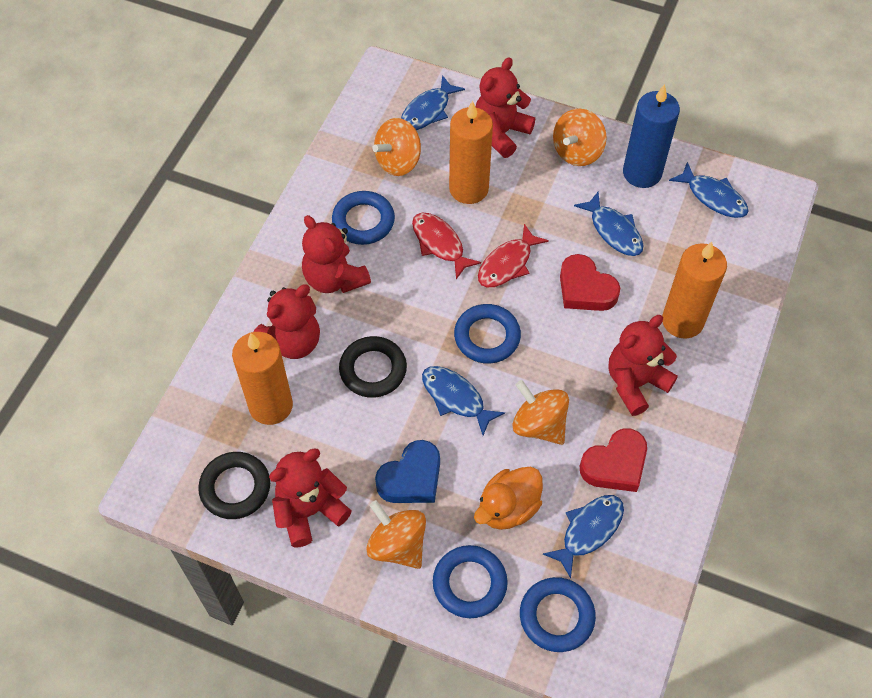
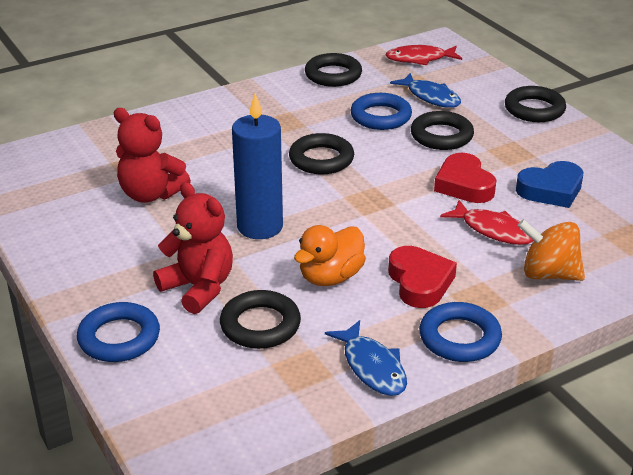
black ring: 2 -> 5
blue fish: 5 -> 2
blue ring: 4 -> 3
orange candle: 3 -> 0
orange spinning top: 4 -> 1
red teddy bear: 5 -> 2

